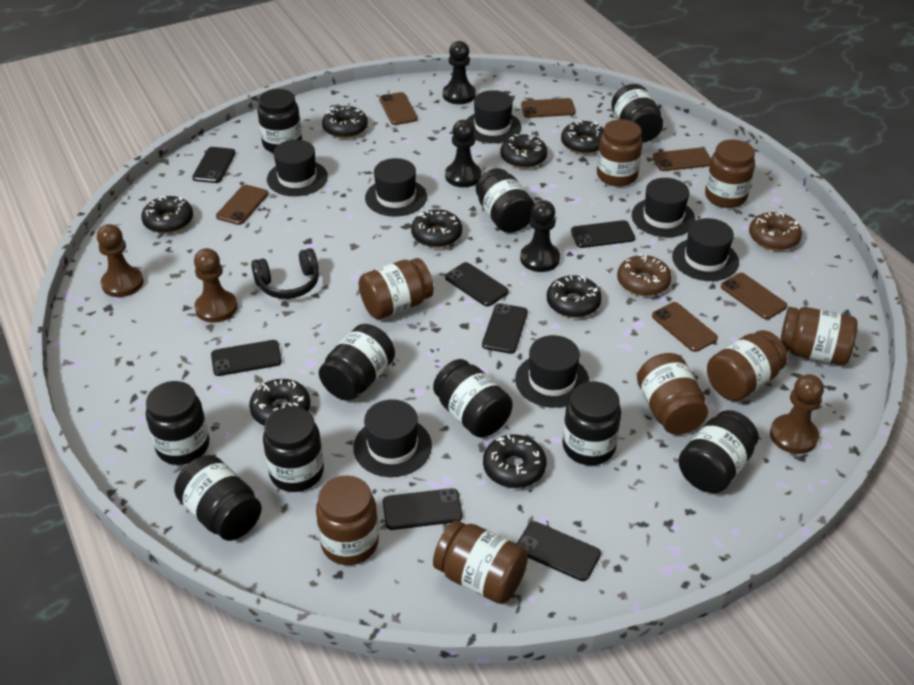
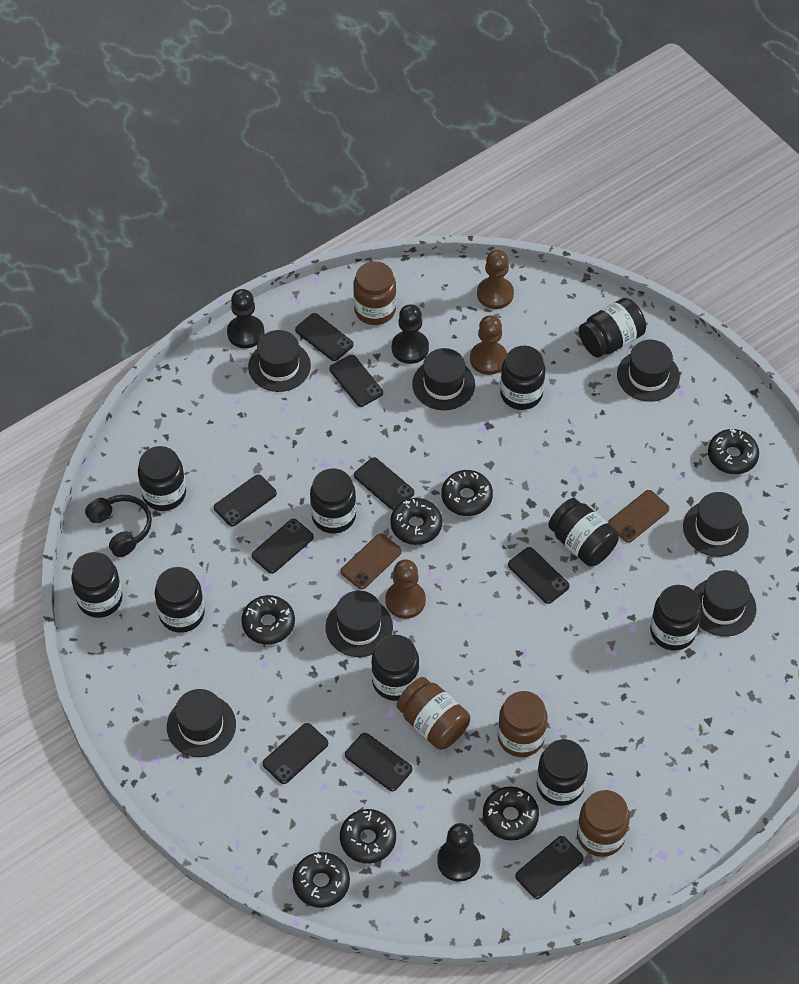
black donut: 8 -> 7
black phone: 7 -> 9
brown donut: 2 -> 0
brown jar: 8 -> 4
brown phone: 6 -> 2

